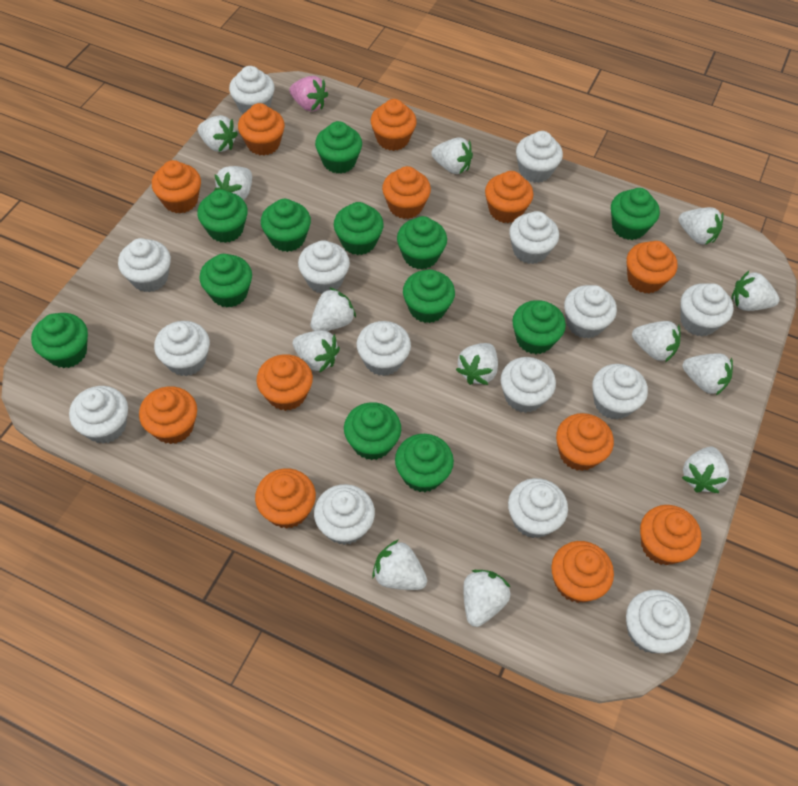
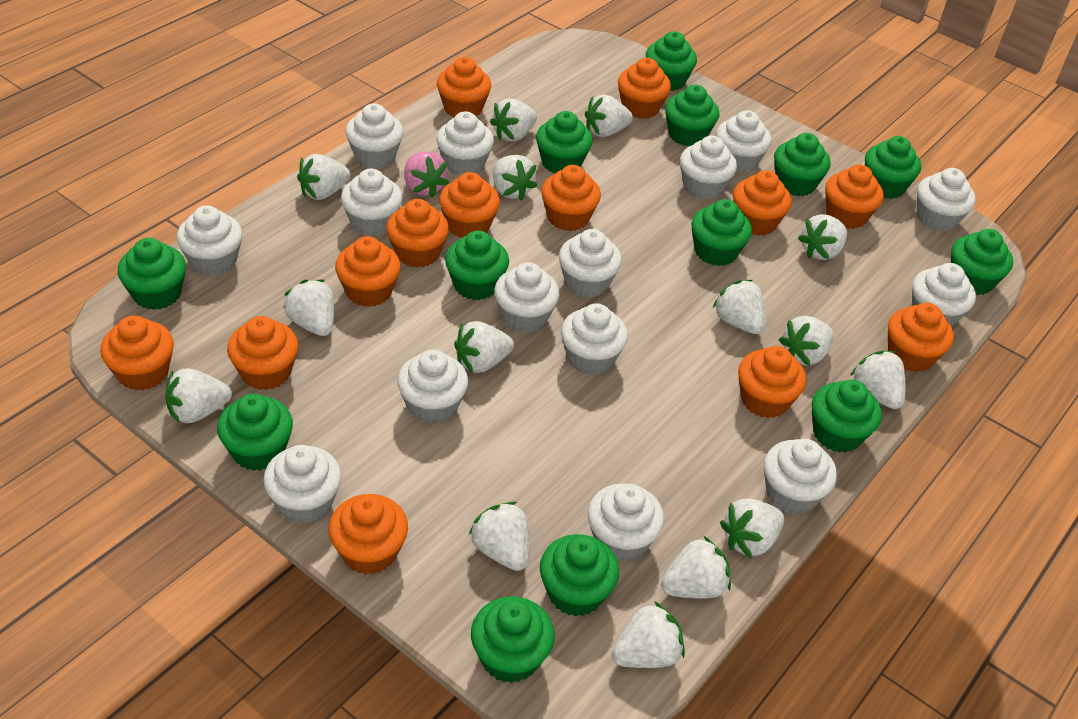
green cupcake: 12 -> 13
orange cupcake: 12 -> 13
white strawberry: 13 -> 15

